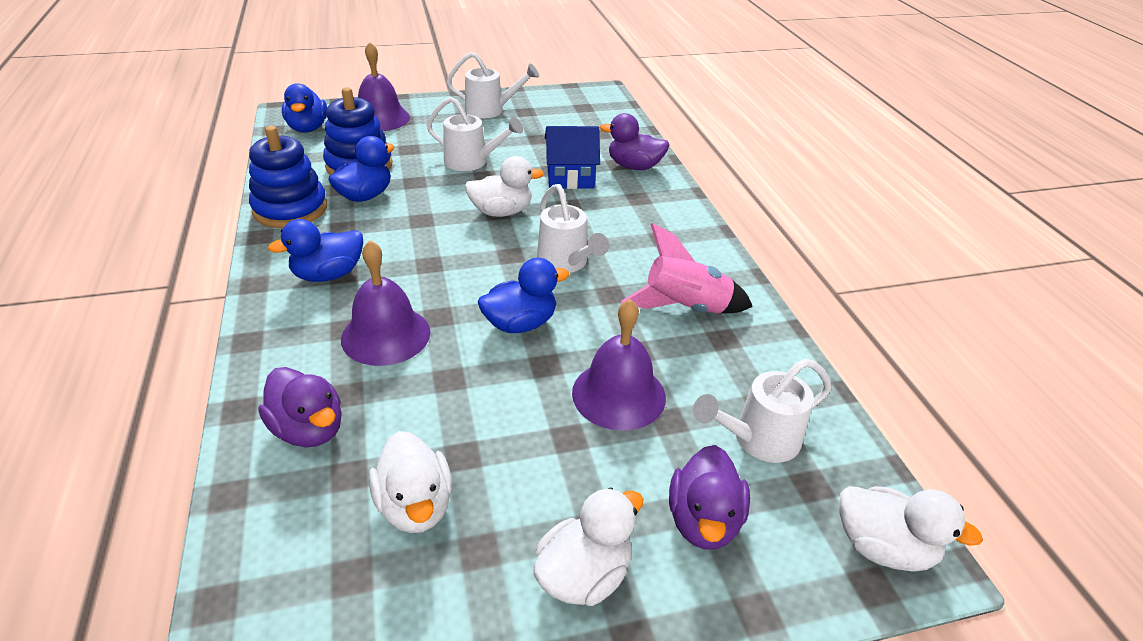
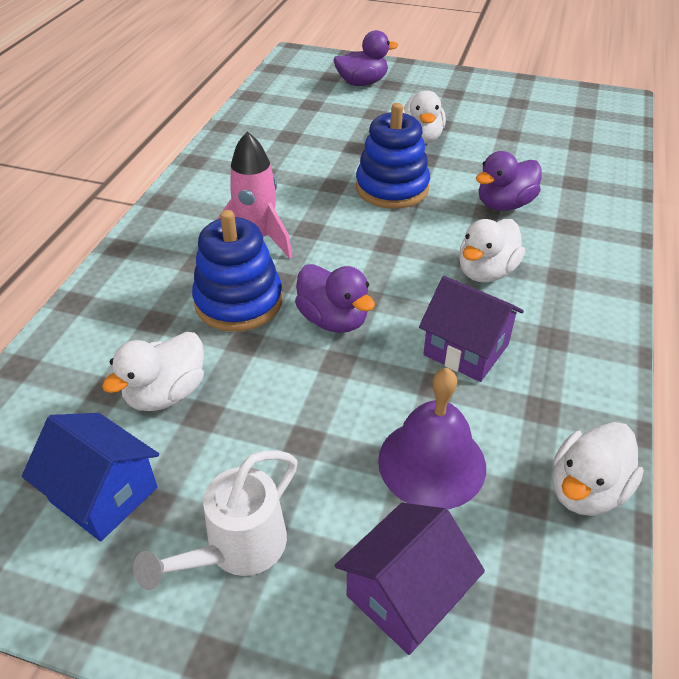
blue duck: 4 -> 0
purple bell: 3 -> 1
purple house: 0 -> 2
white watering can: 4 -> 1

